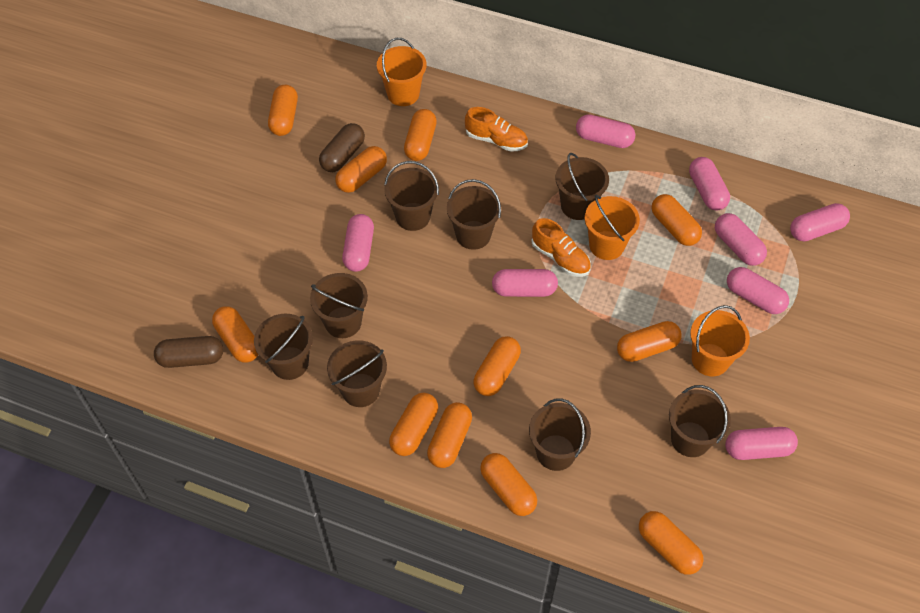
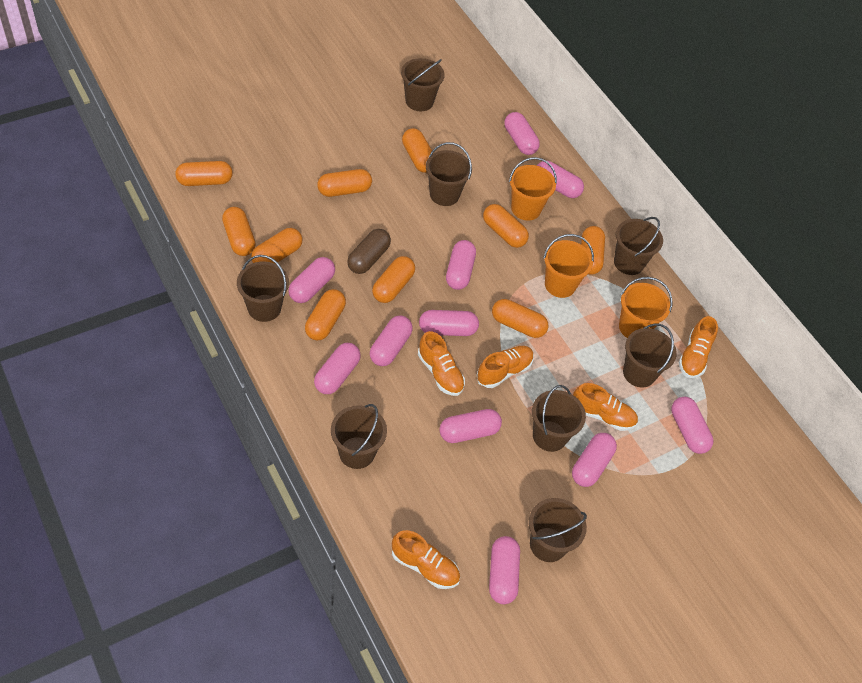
brown capsule: 2 -> 1
orange capsule: 11 -> 10
orange shoe: 2 -> 5
pink capsule: 8 -> 11

